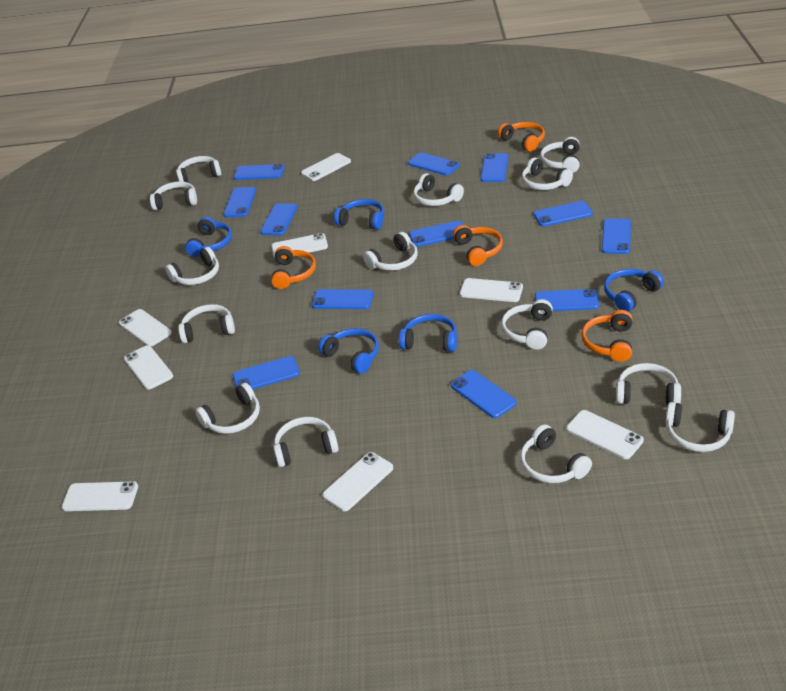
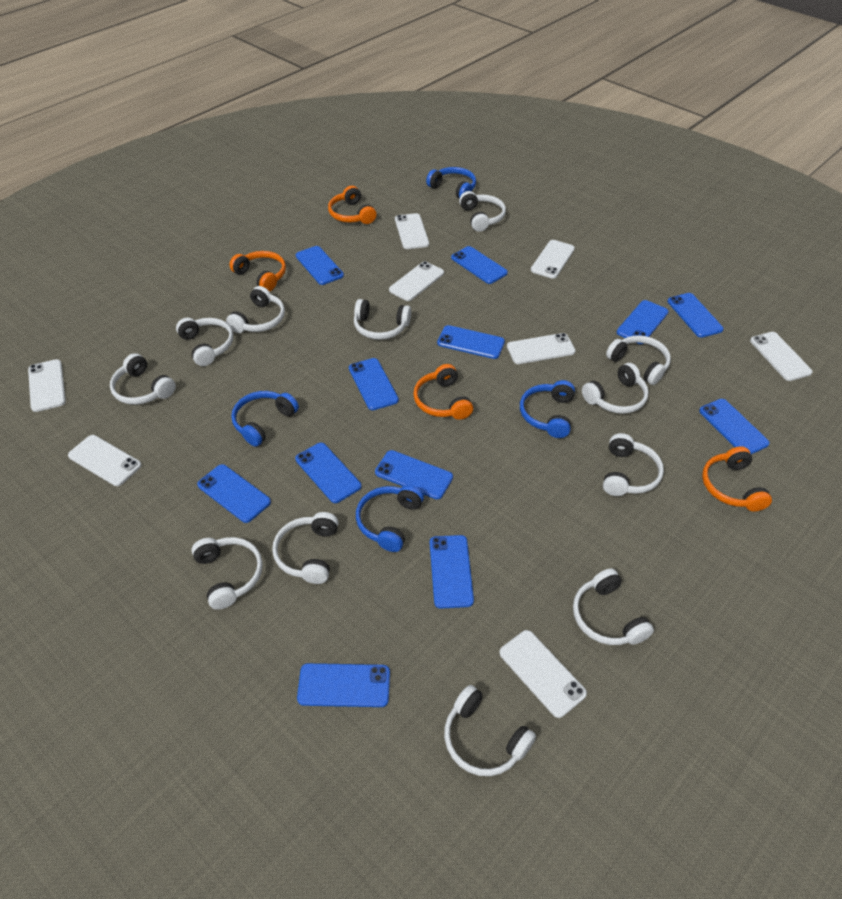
blue headphones: 5 -> 4
white headphones: 14 -> 12

